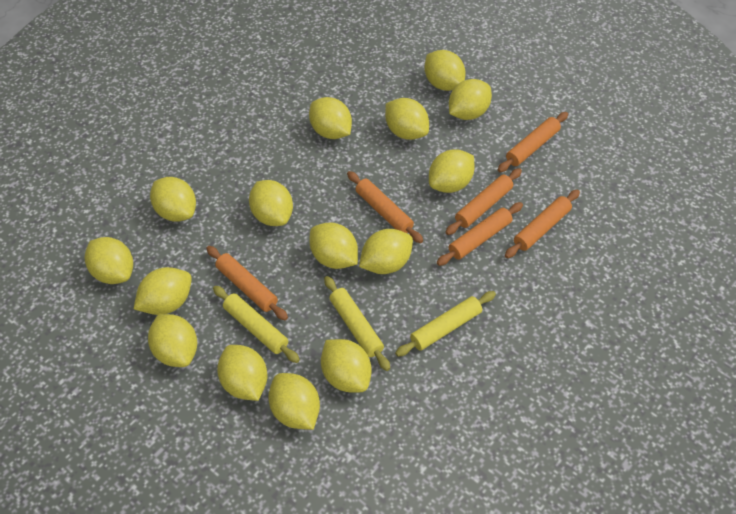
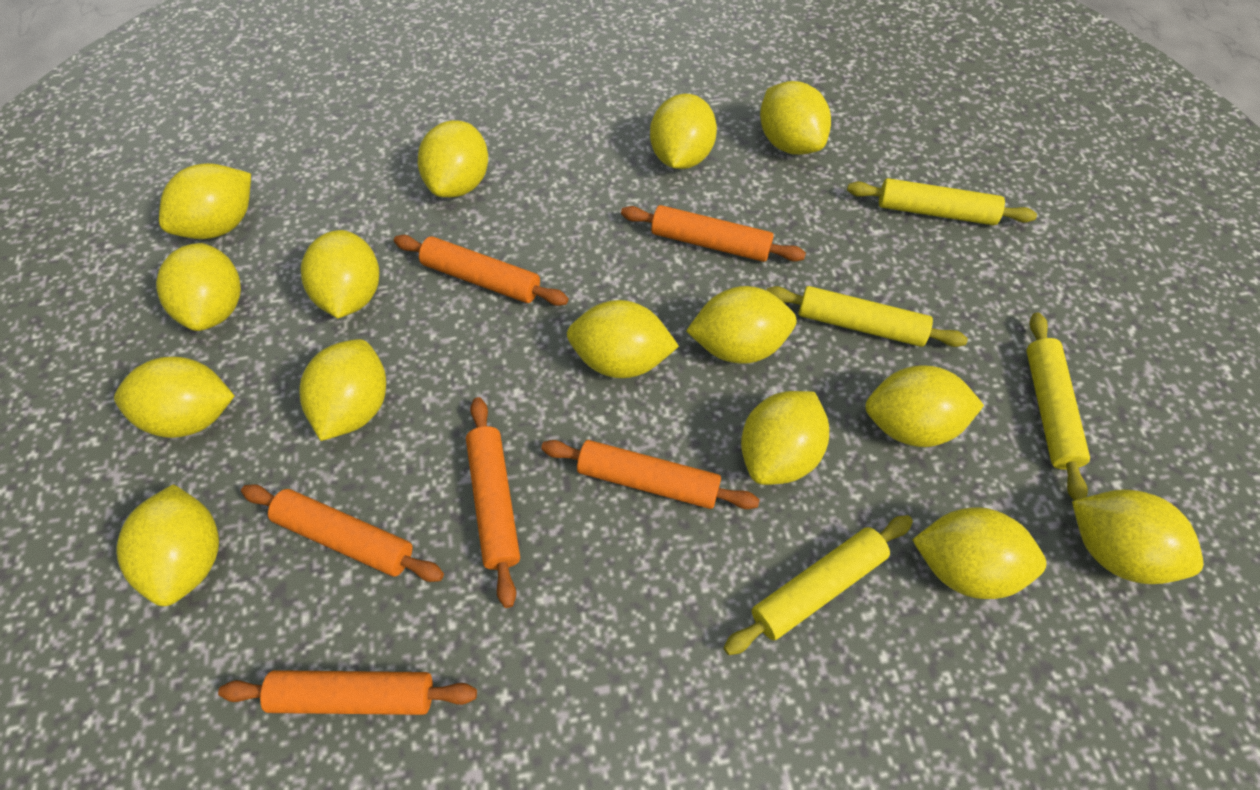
yellow rolling pin: 3 -> 4

